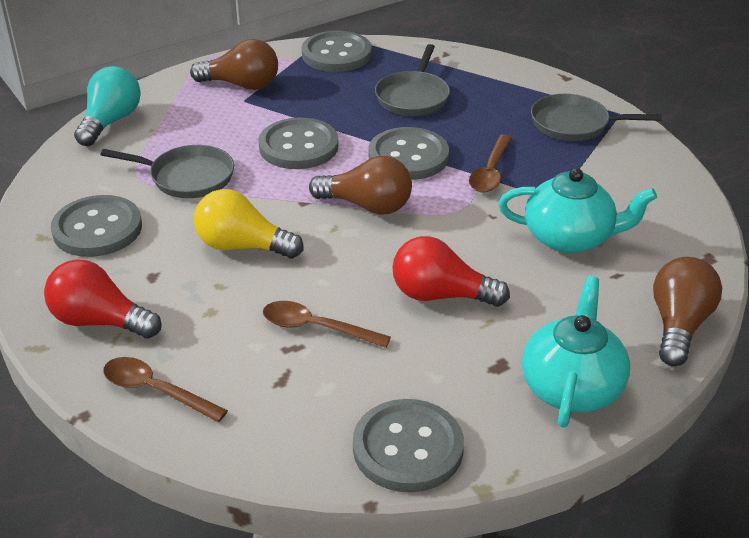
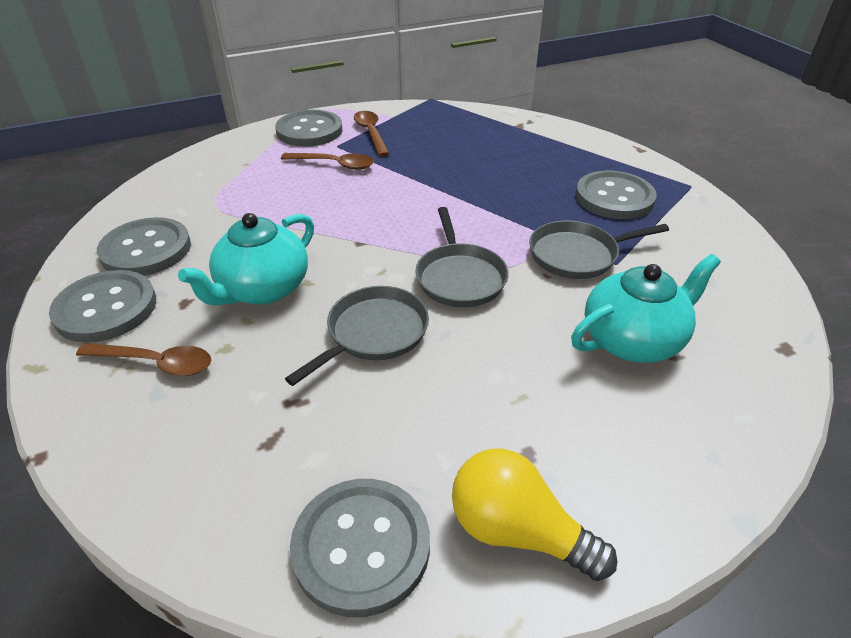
brown light bulb: 3 -> 0
red light bulb: 2 -> 0
turquoise light bulb: 1 -> 0

